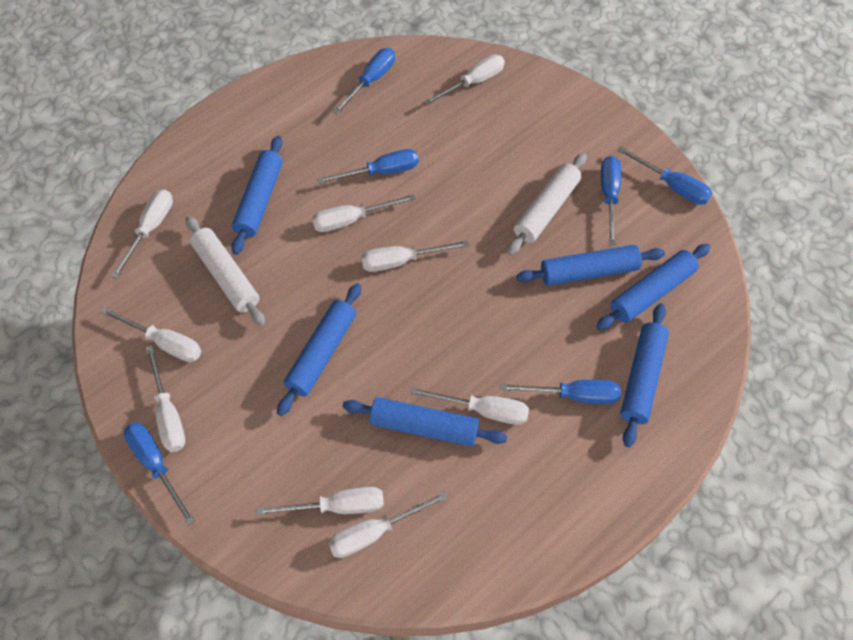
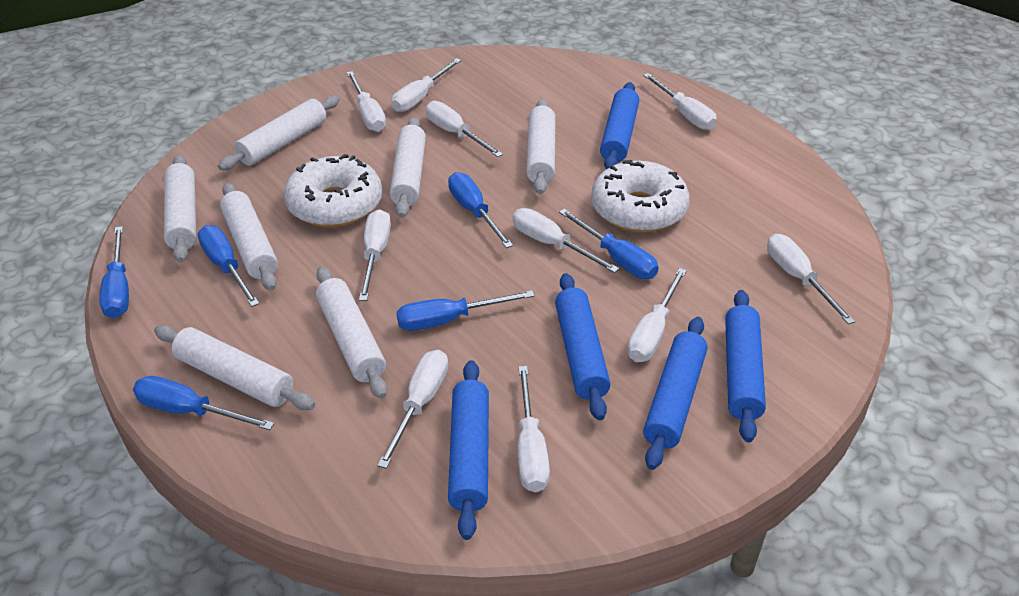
blue rolling pin: 6 -> 5
white donut: 0 -> 2
white rolling pin: 2 -> 7
white screwdriver: 9 -> 10

